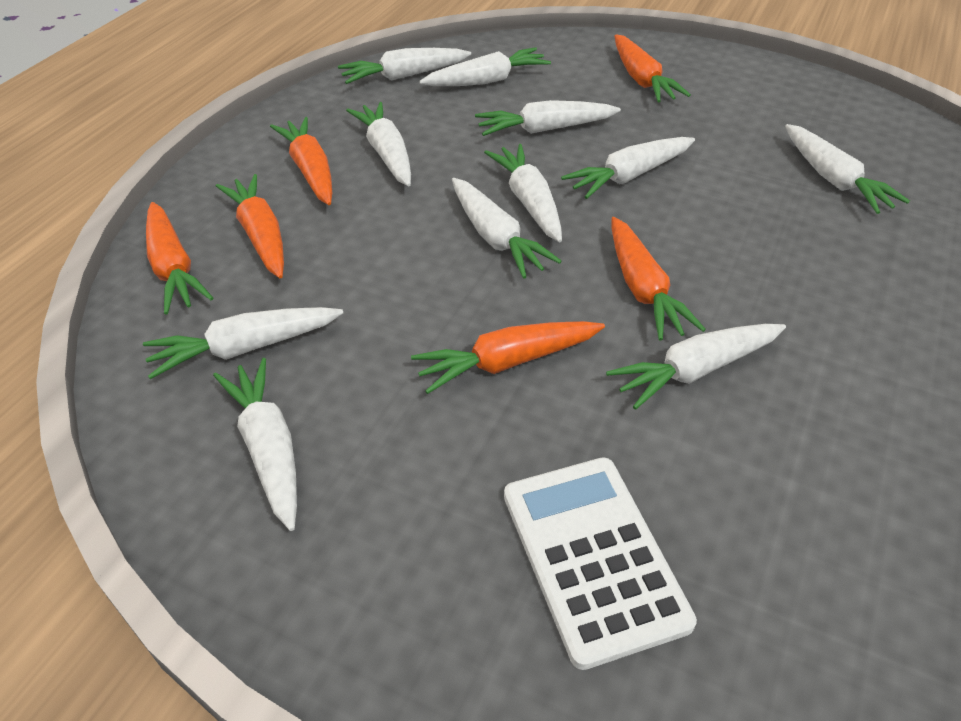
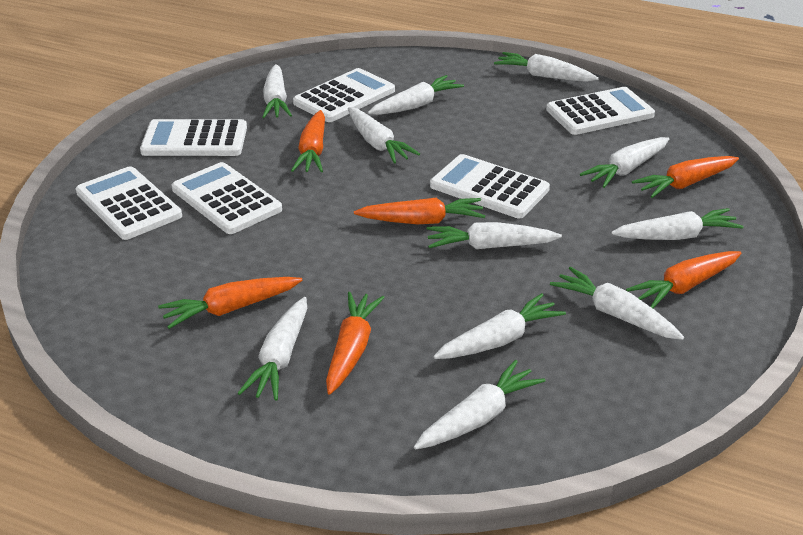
white calculator: 1 -> 6

